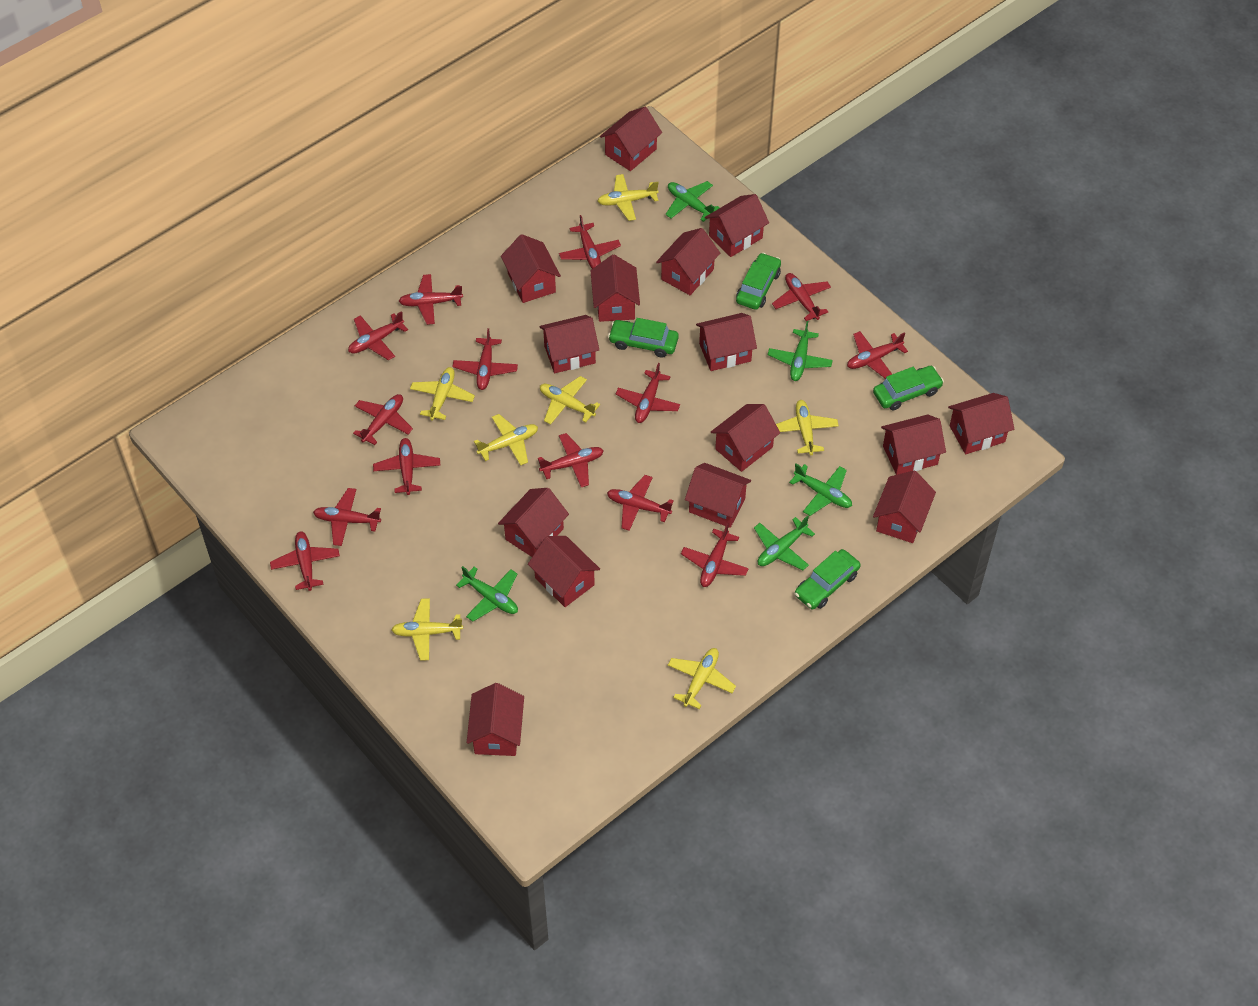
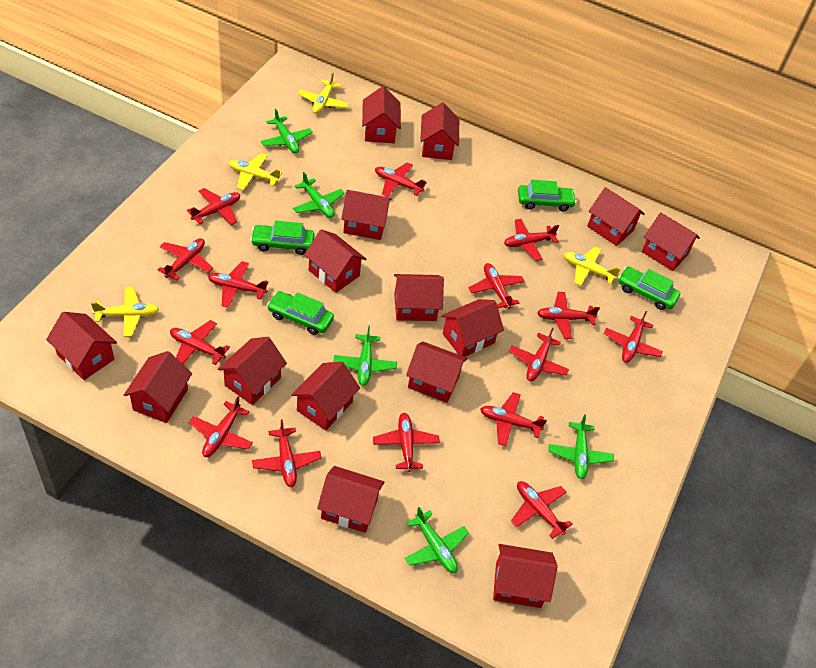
red plane: 14 -> 15
yellow plane: 7 -> 4

